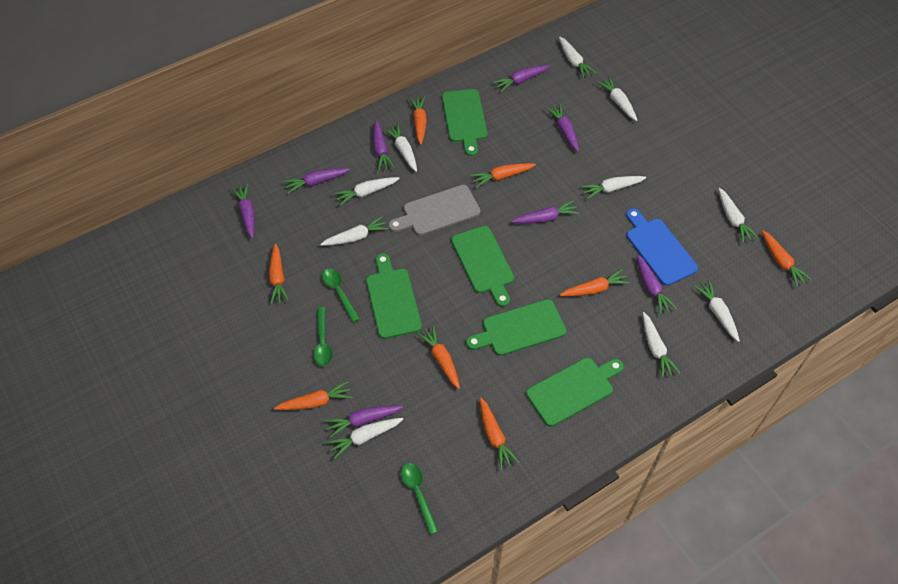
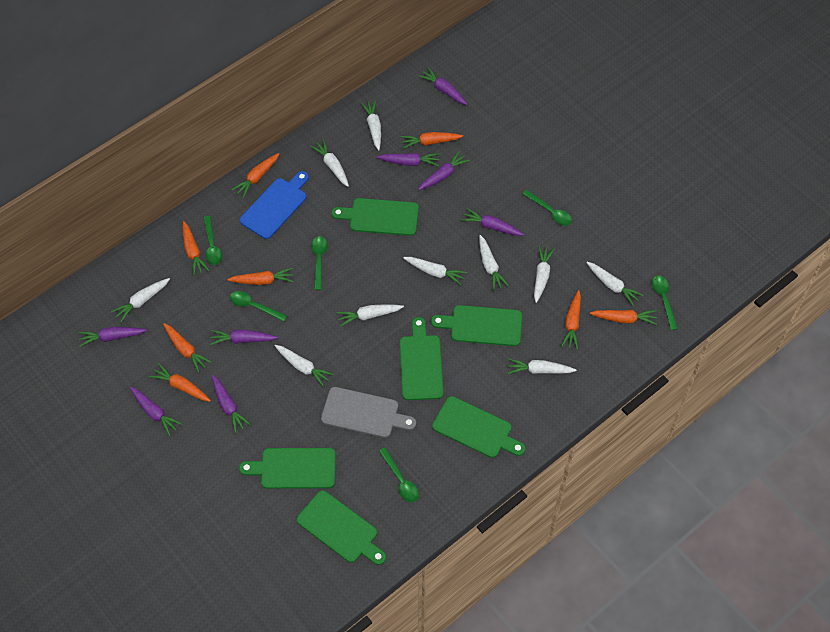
green cutting board: 5 -> 6
green spoon: 3 -> 6

